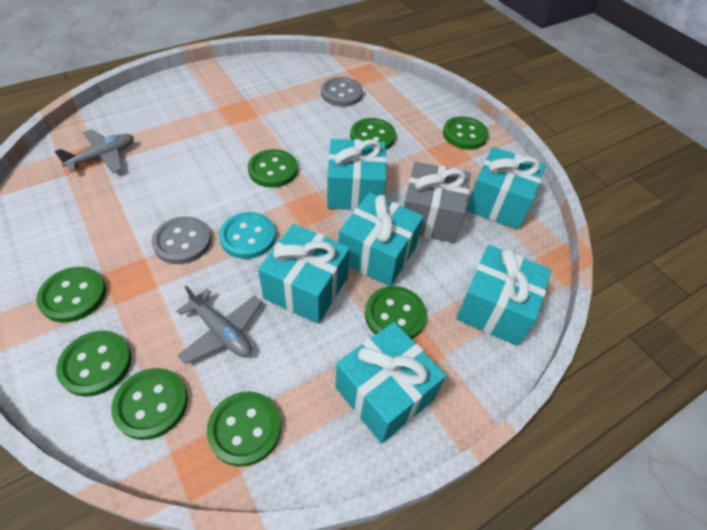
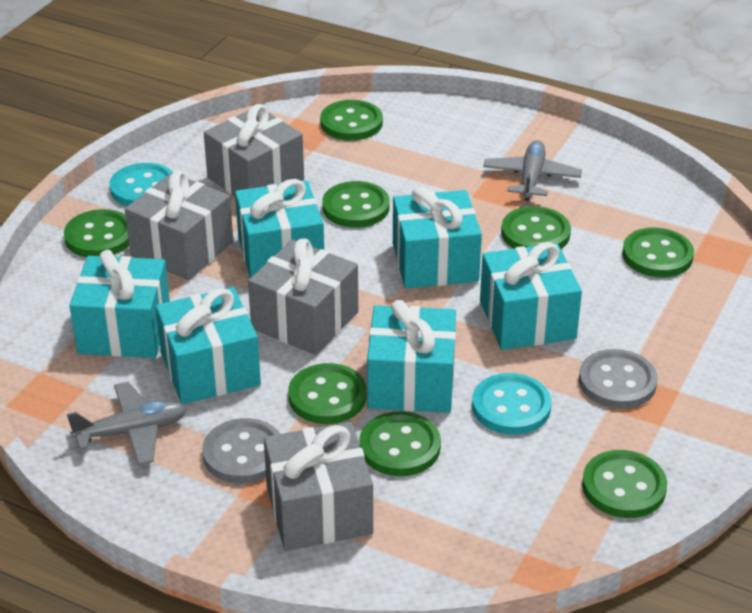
grey gift: 1 -> 4
turquoise button: 1 -> 2

